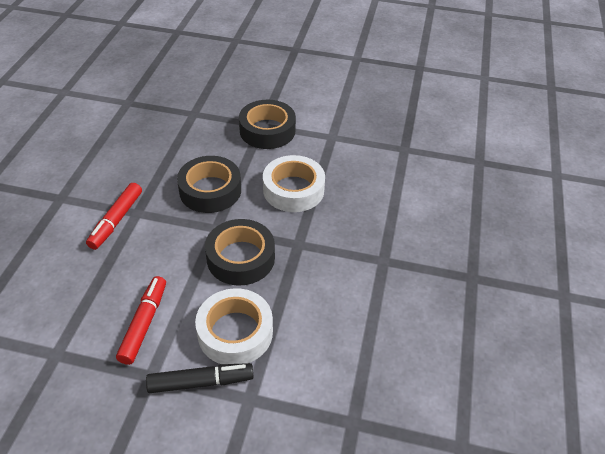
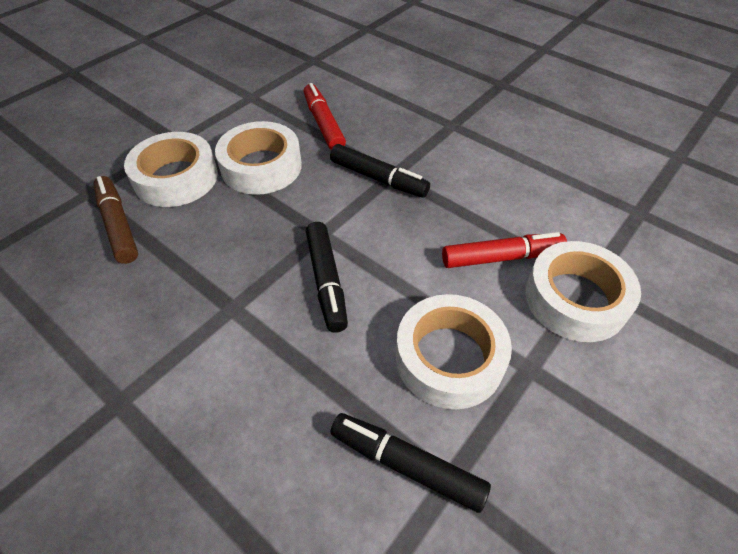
black marker: 1 -> 3
black tape: 3 -> 0
brown marker: 0 -> 1
white tape: 2 -> 4

